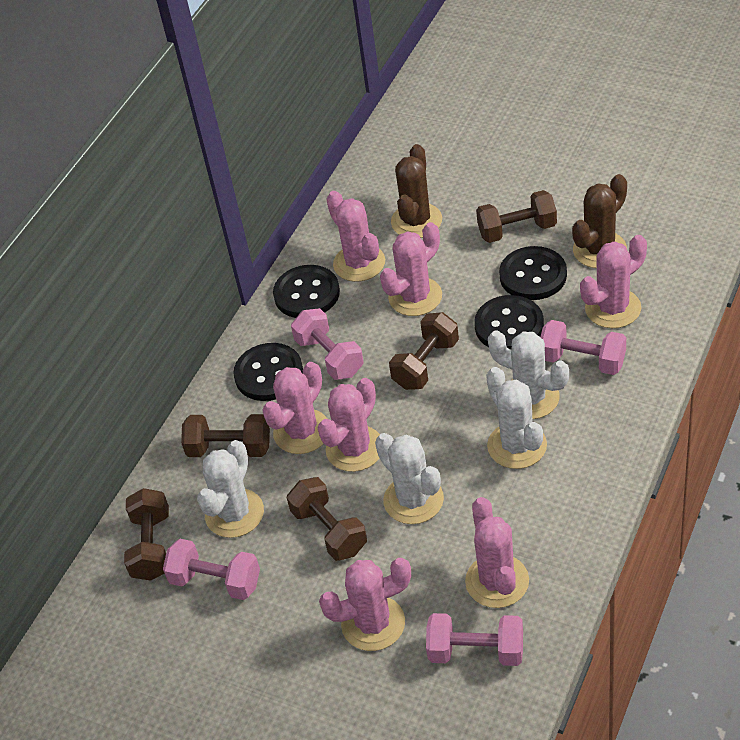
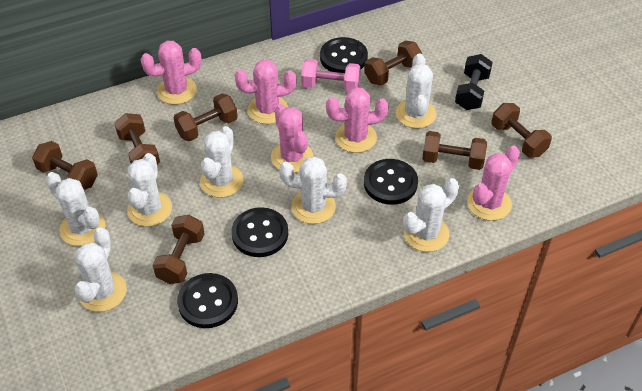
black dumbbell: 0 -> 1
brown cactus: 2 -> 0
brown dumbbell: 5 -> 7
pink cactus: 7 -> 5
pink dumbbell: 4 -> 1
white cactus: 4 -> 7

